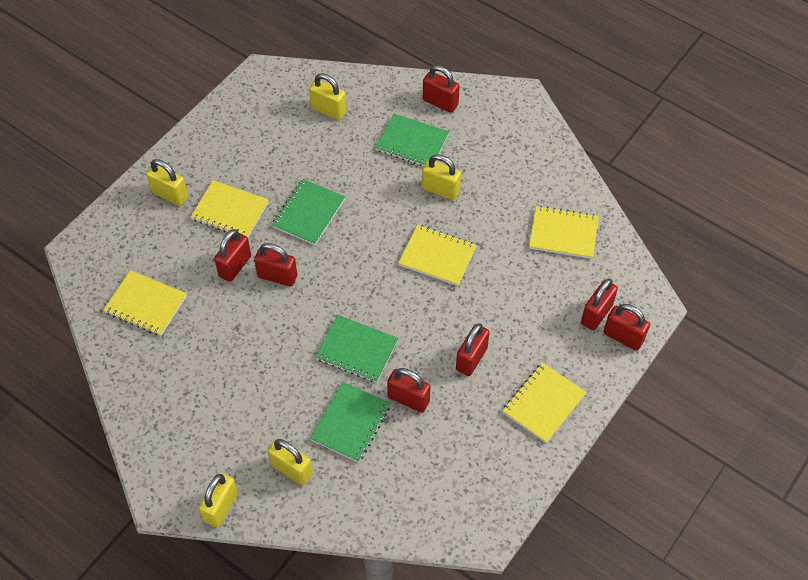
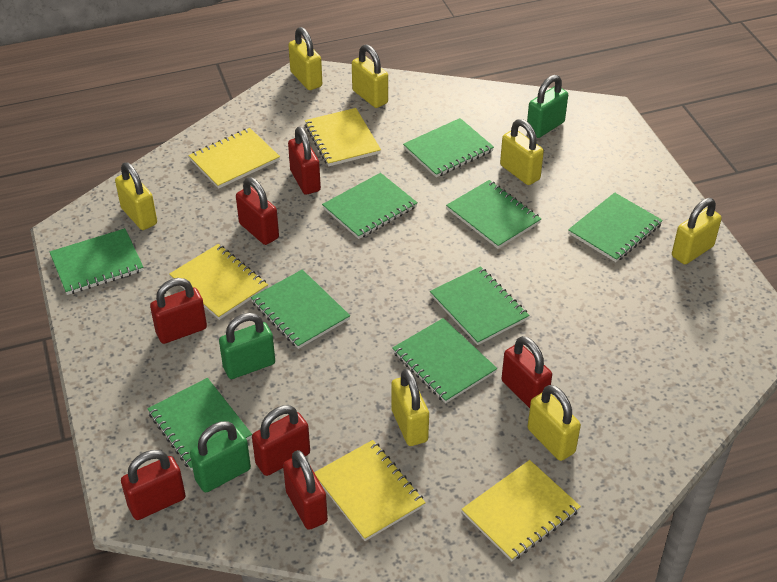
green notebook: 4 -> 9
green padlock: 0 -> 3
yellow padlock: 5 -> 7

